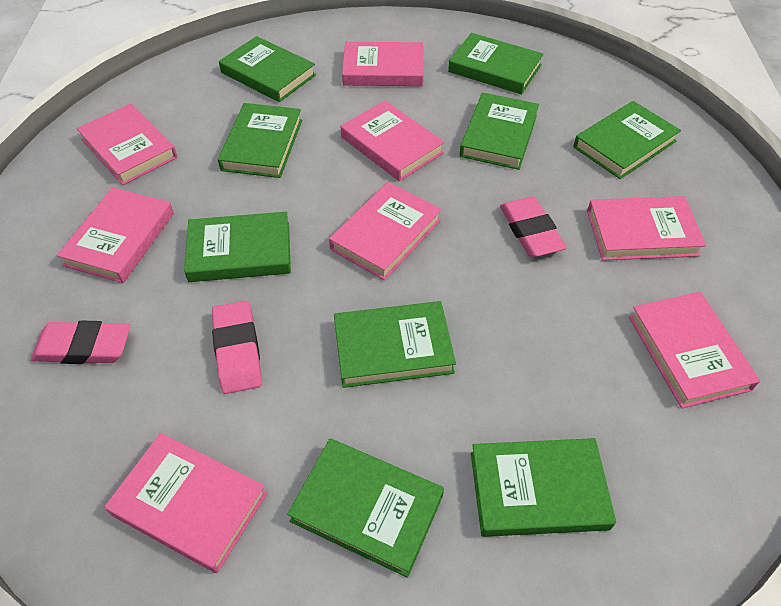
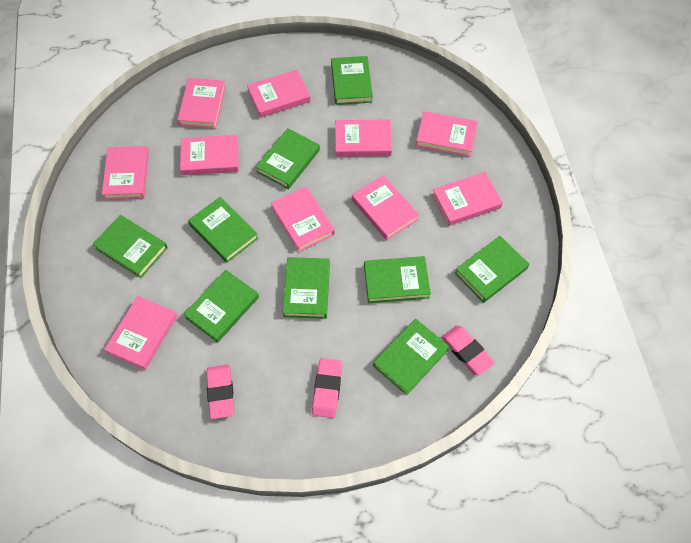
pink book: 8 -> 10

